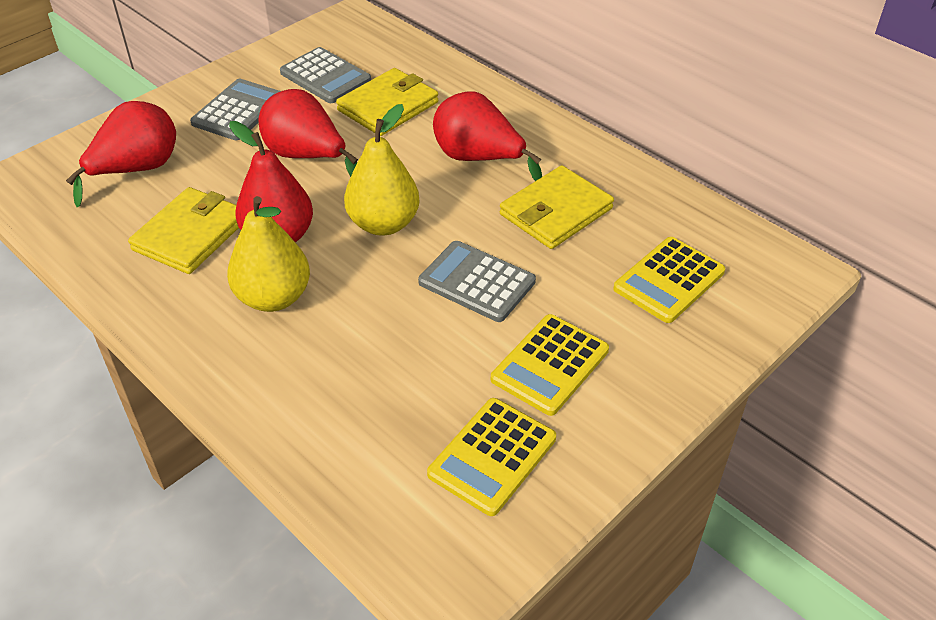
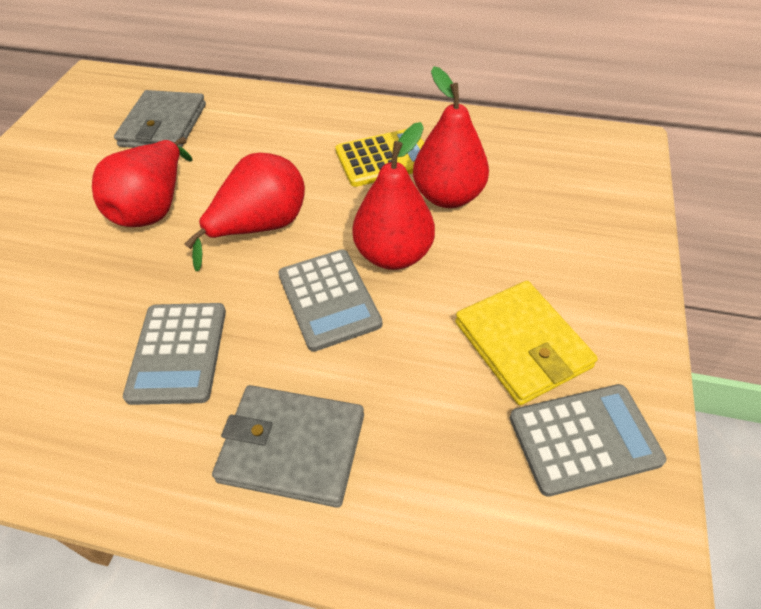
grey wallet: 0 -> 2
yellow calculator: 3 -> 1
yellow pear: 2 -> 0
yellow wallet: 3 -> 1

